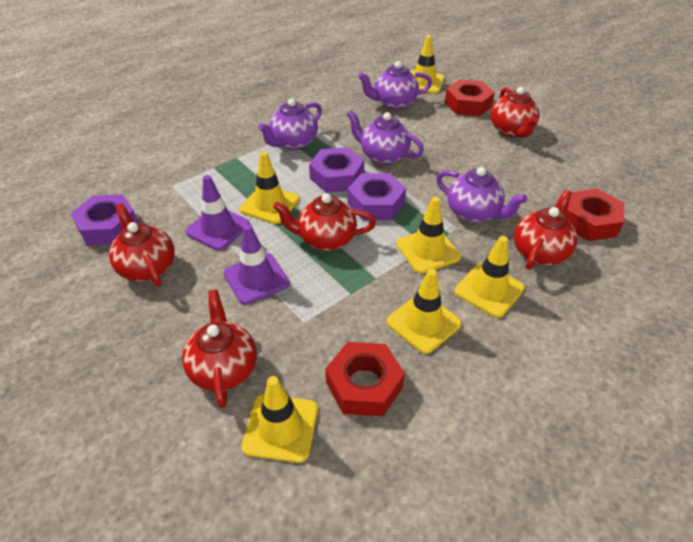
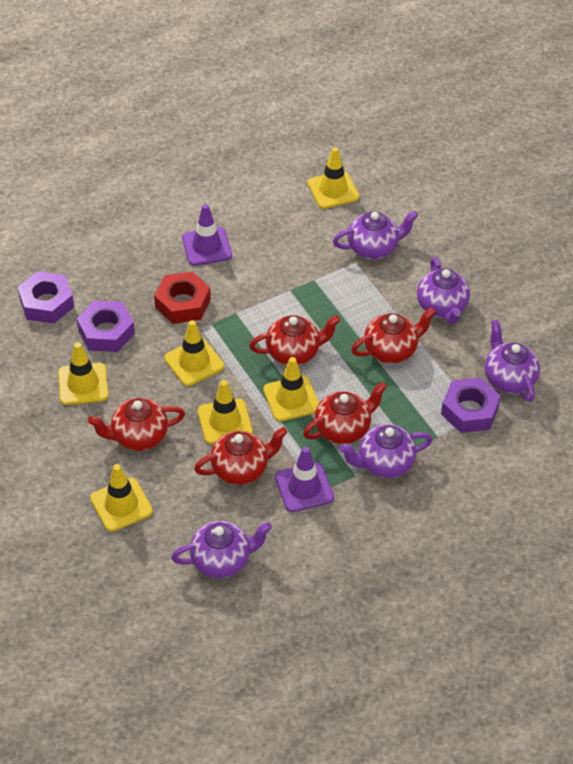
purple teapot: 4 -> 5
red nut: 3 -> 1

